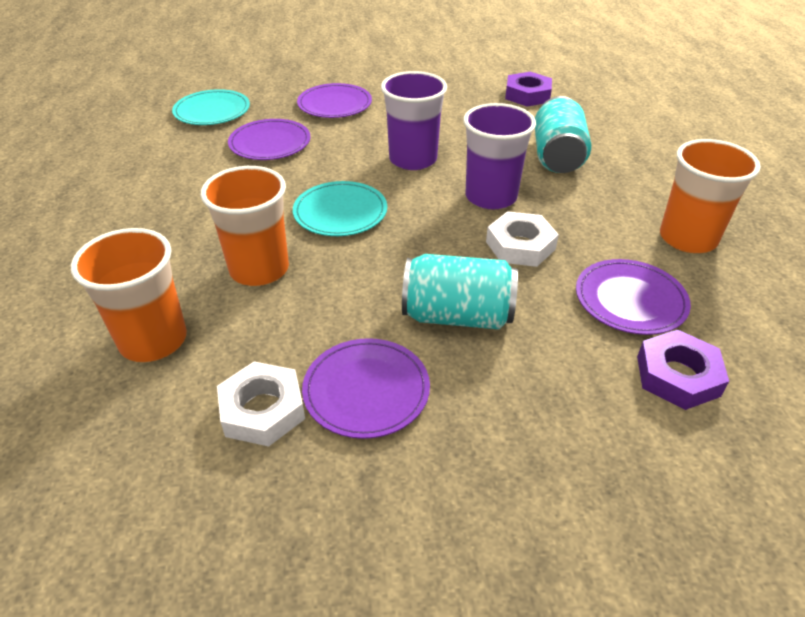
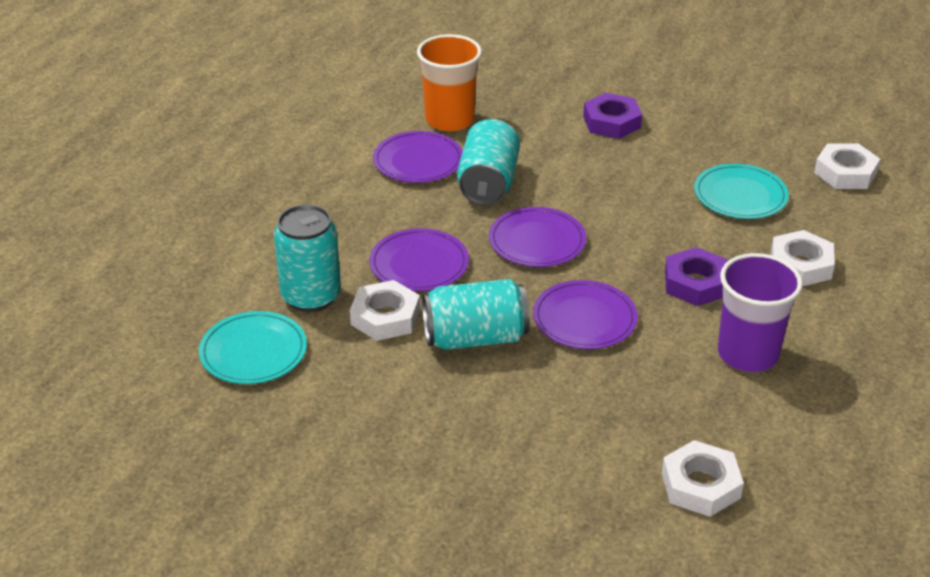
orange cup: 3 -> 1
purple cup: 2 -> 1
turquoise can: 2 -> 3
white nut: 2 -> 4

